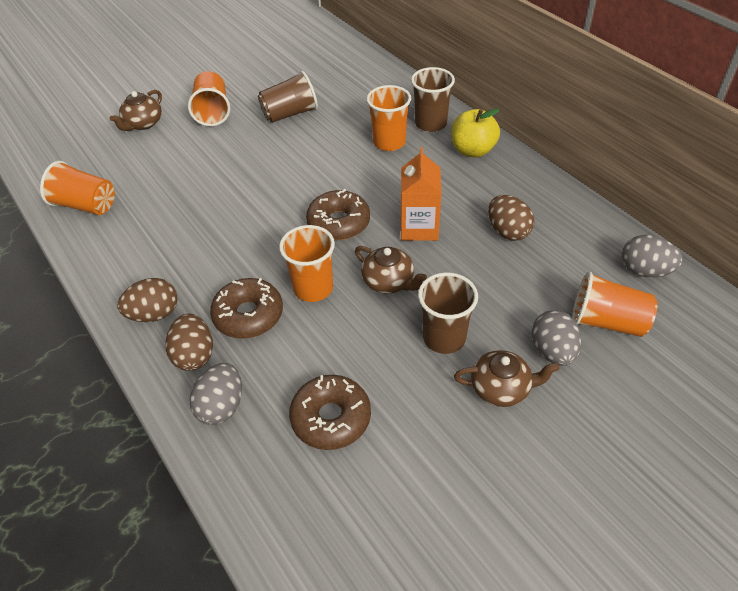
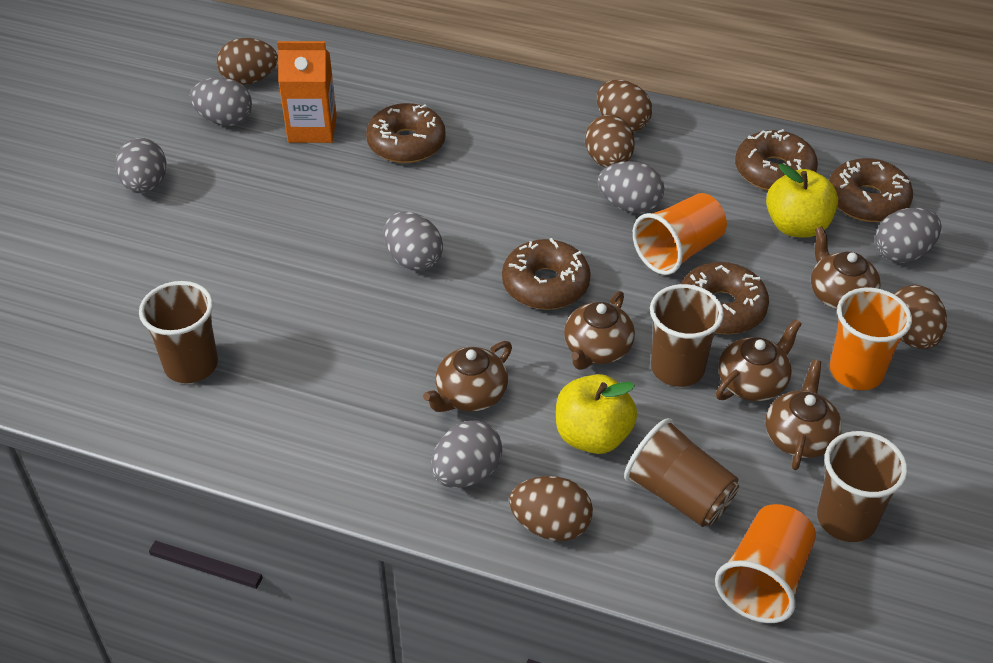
brown cup: 3 -> 4
brown donut: 3 -> 5
brown egg: 3 -> 5
brown teapot: 3 -> 5
grey egg: 3 -> 6
orange cup: 5 -> 3
yellow apple: 1 -> 2

